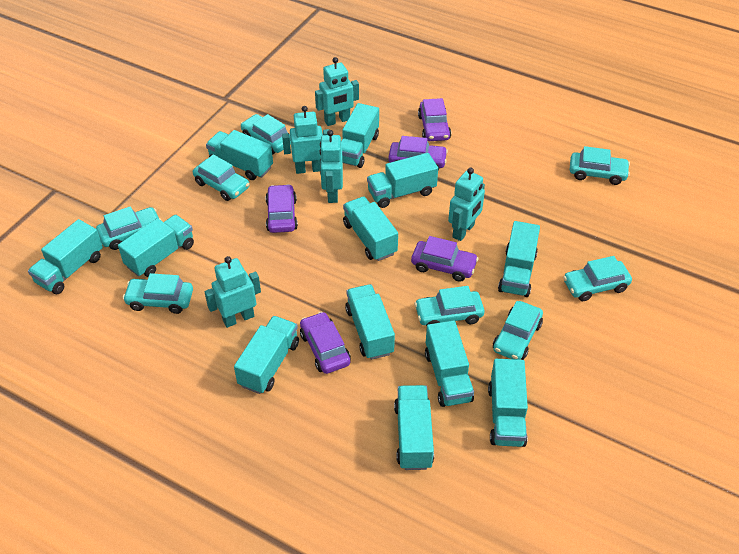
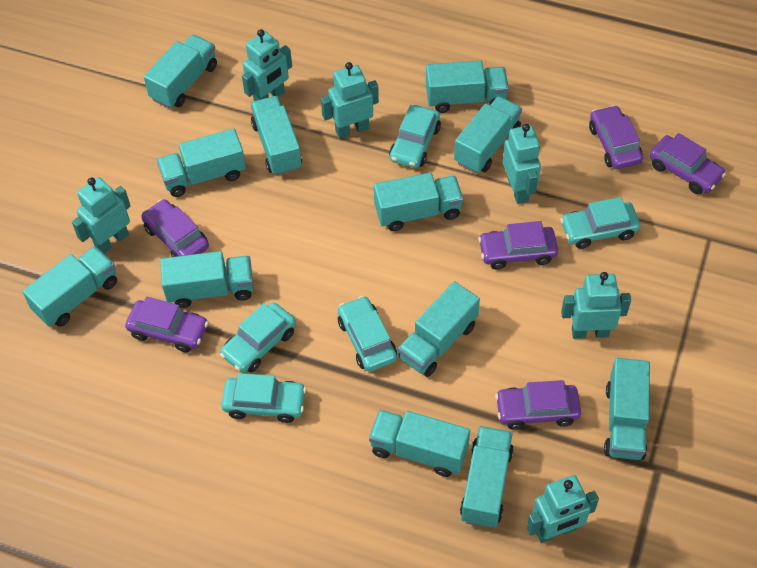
purple car: 5 -> 6
turquoise car: 8 -> 5
turquoise robot: 5 -> 6

